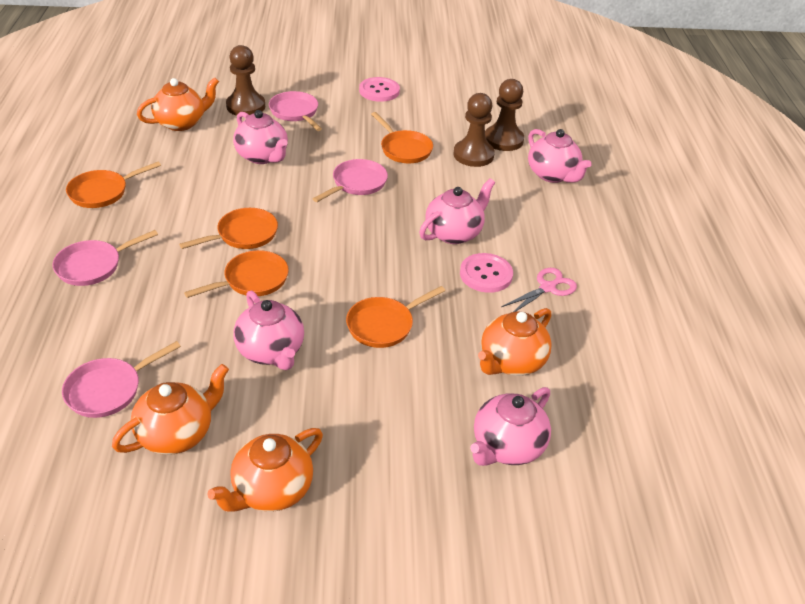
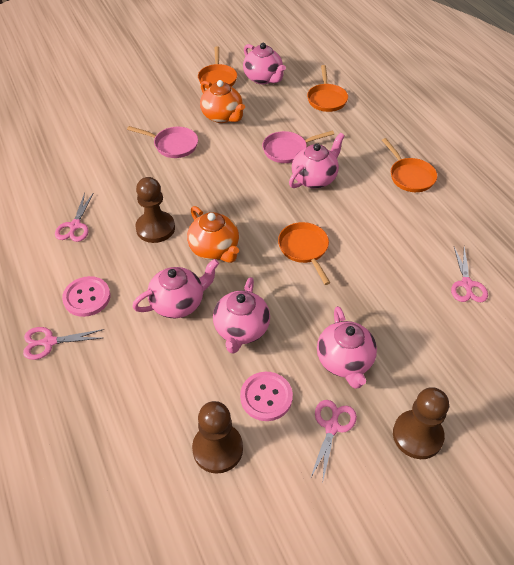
orange pan: 5 -> 4
orange teapot: 4 -> 2
pink pan: 4 -> 2
pink scissors: 1 -> 4

